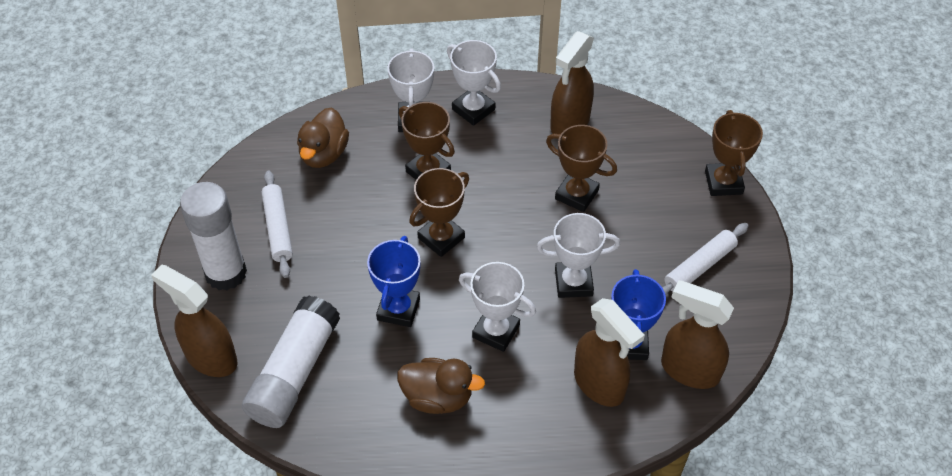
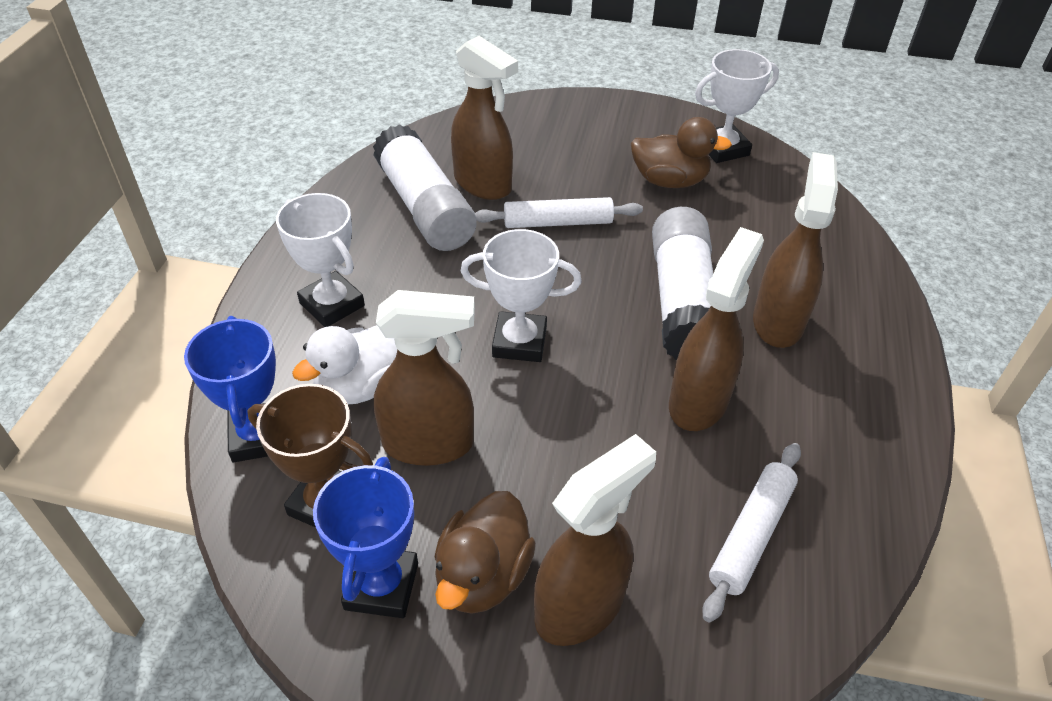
brown spray bottle: 4 -> 5
brown trophy: 4 -> 1
white duck: 0 -> 1
white trophy: 4 -> 3

